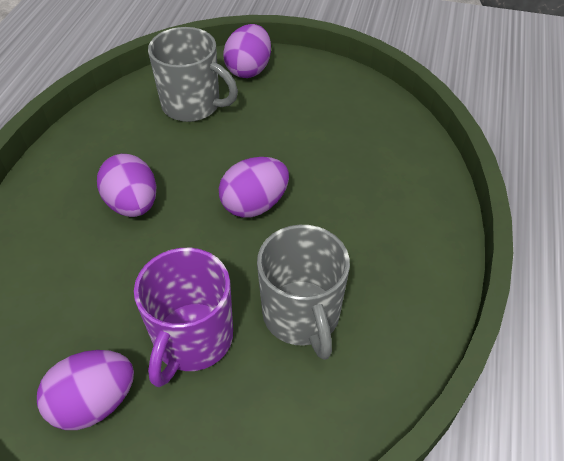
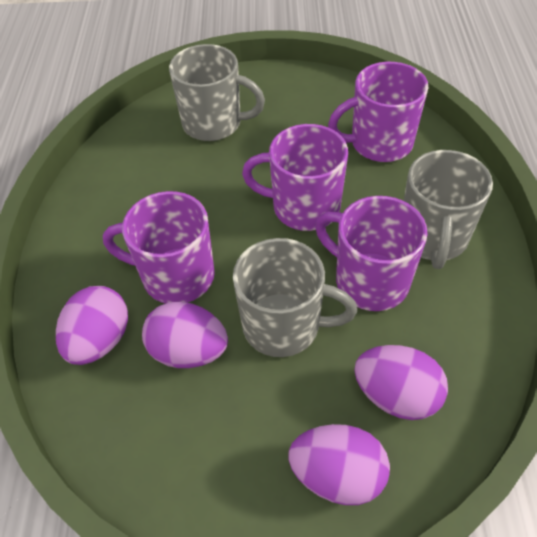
grey mug: 2 -> 3
purple mug: 1 -> 4

